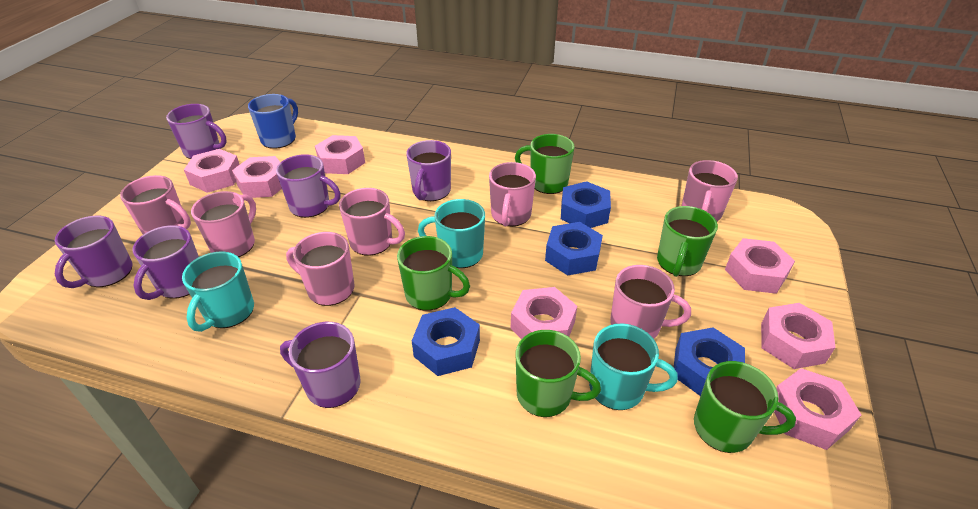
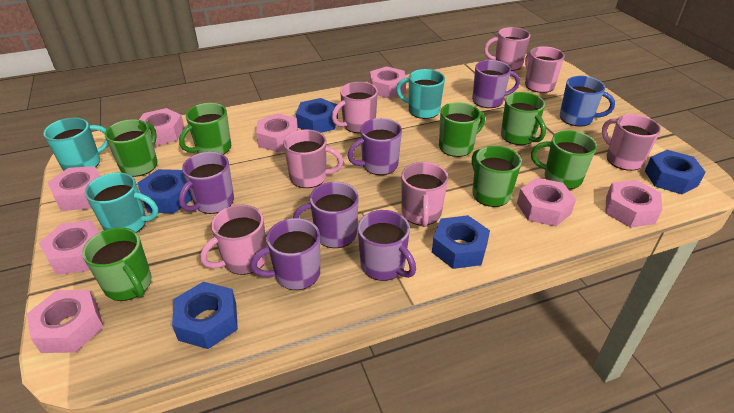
blue nut: 4 -> 5
green mug: 5 -> 7
pink nut: 7 -> 8

